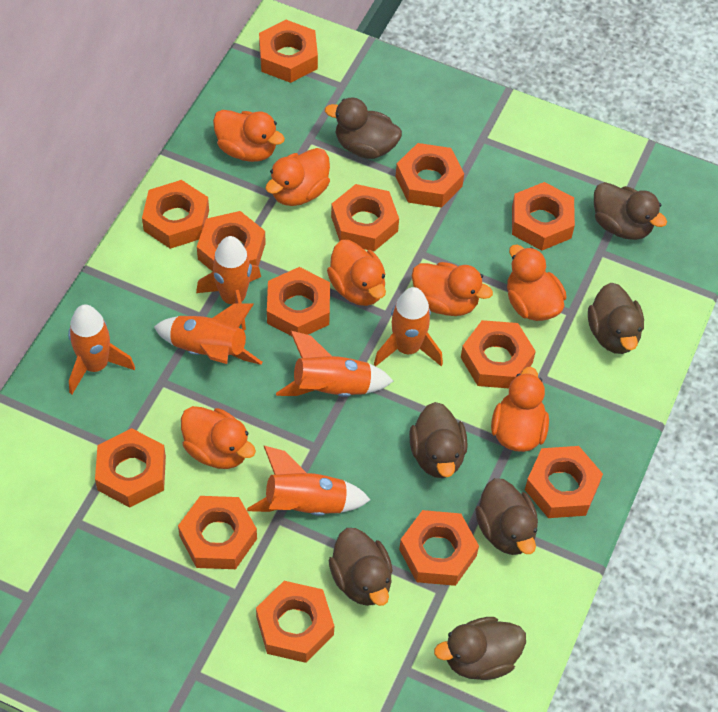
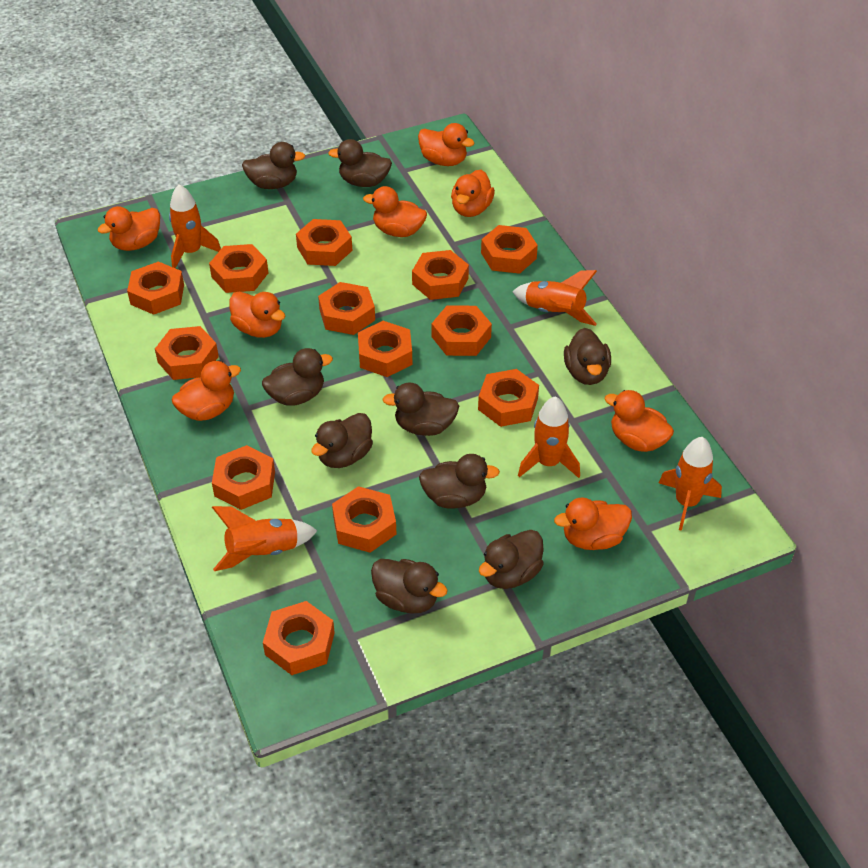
brown duck: 7 -> 9
orange duck: 7 -> 8
orange rocket: 6 -> 5

